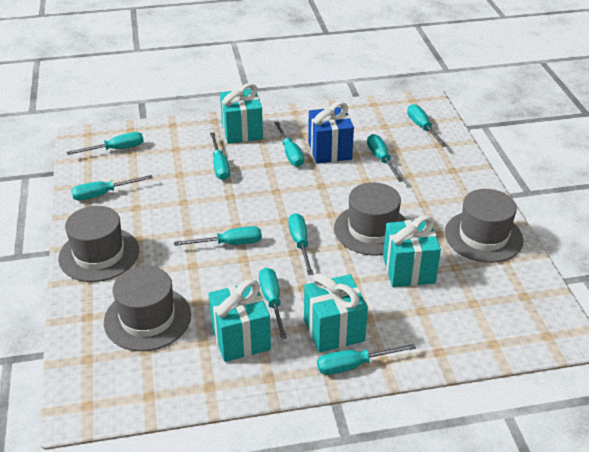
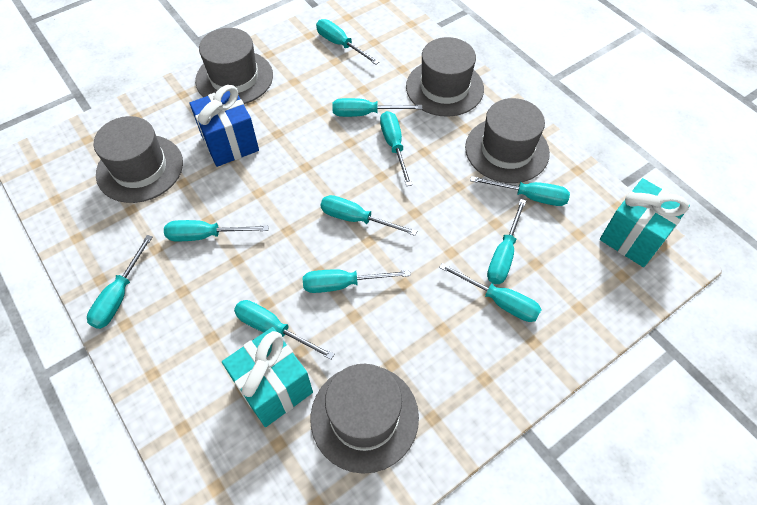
grey hat: 4 -> 5
turquoise gift: 4 -> 2
turquoise screwdriver: 10 -> 11

